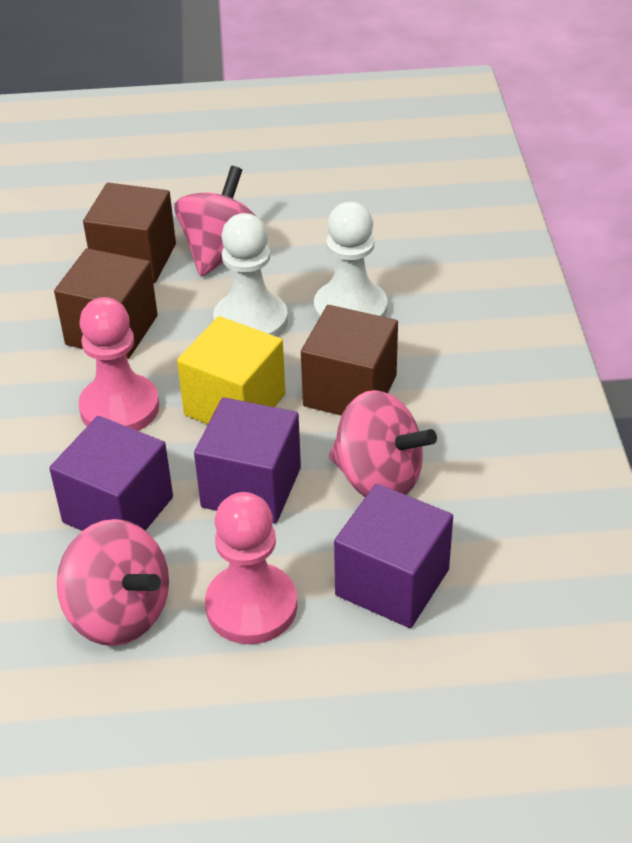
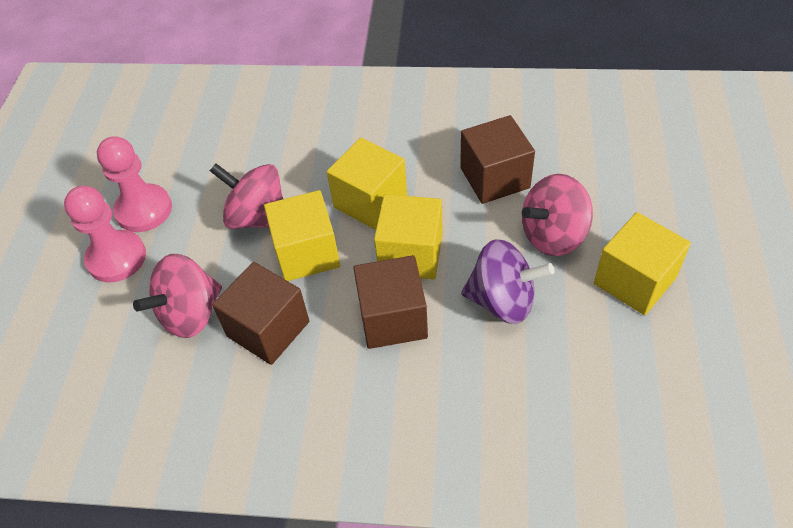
purple cube: 3 -> 0
purple spinning top: 0 -> 1
white pawn: 2 -> 0
yellow cube: 1 -> 4

